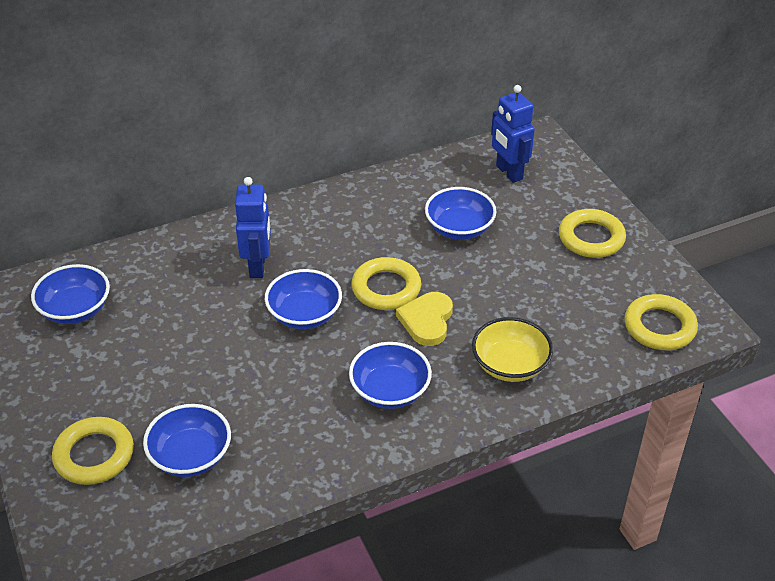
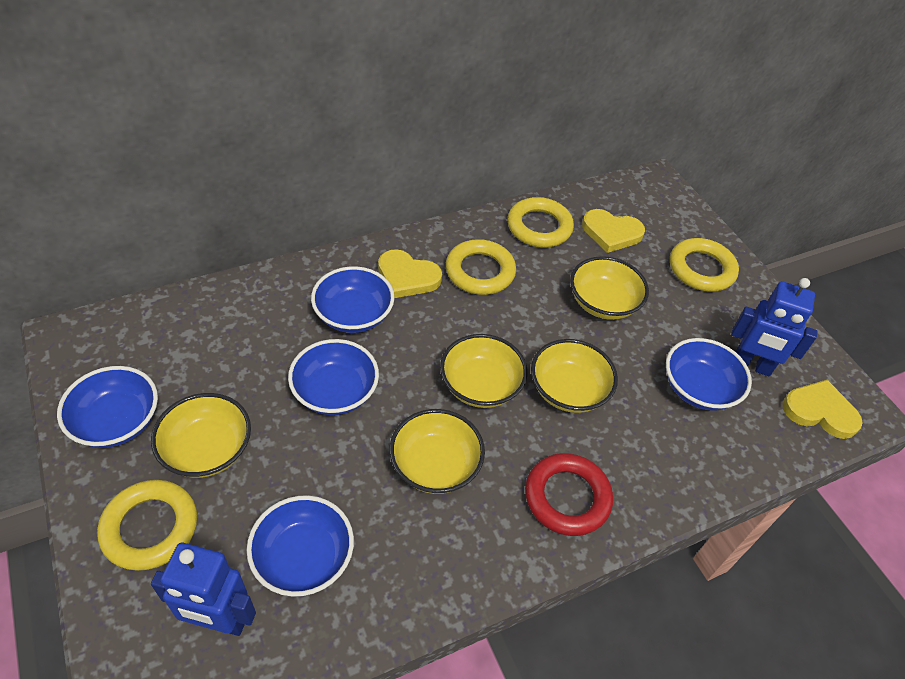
red ring: 0 -> 1
yellow bowl: 1 -> 5
yellow heart: 1 -> 3

